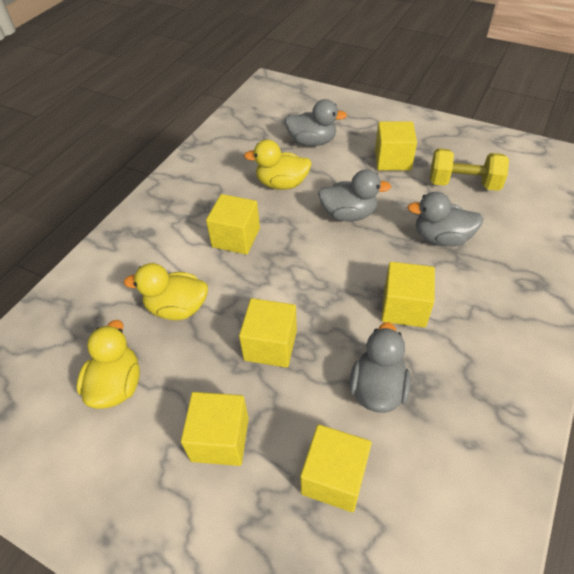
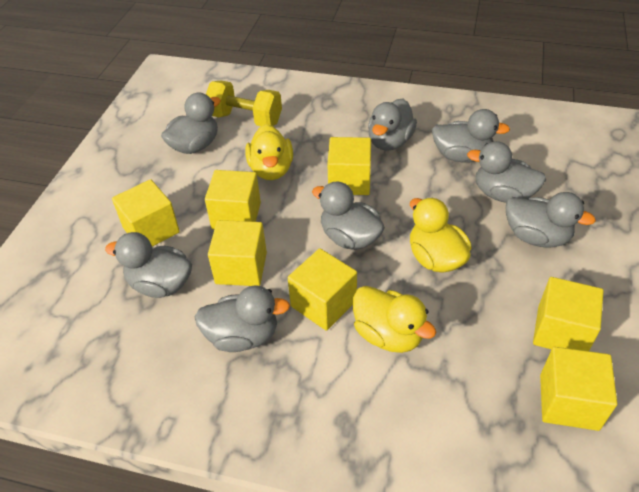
grey duck: 4 -> 8
yellow cube: 6 -> 7

